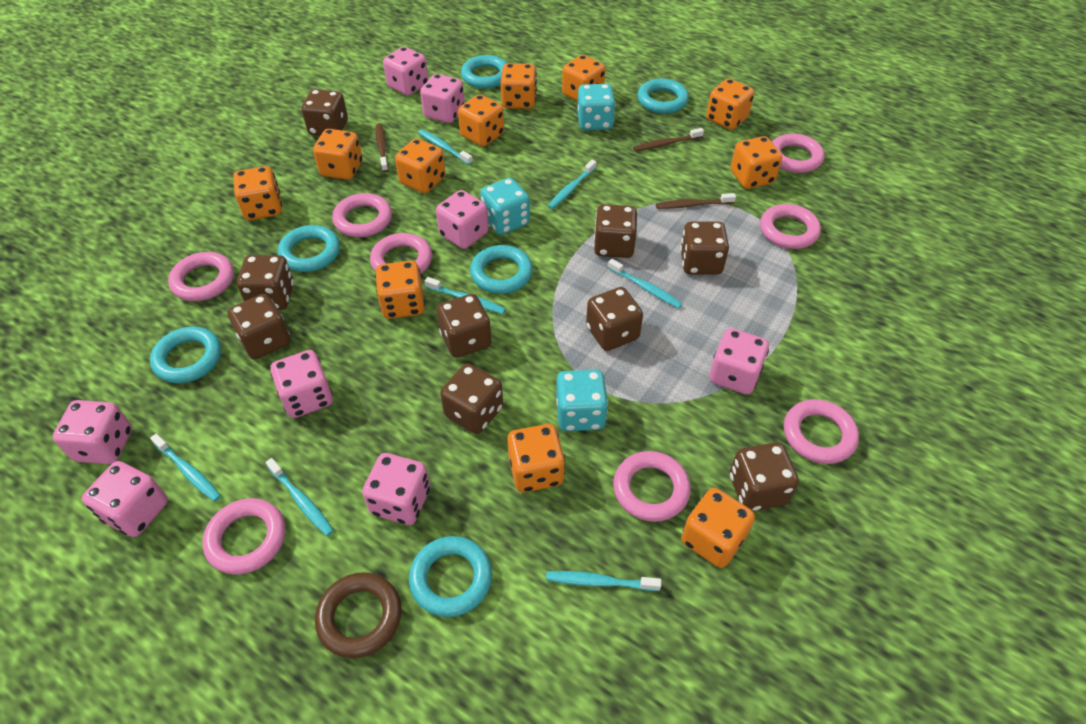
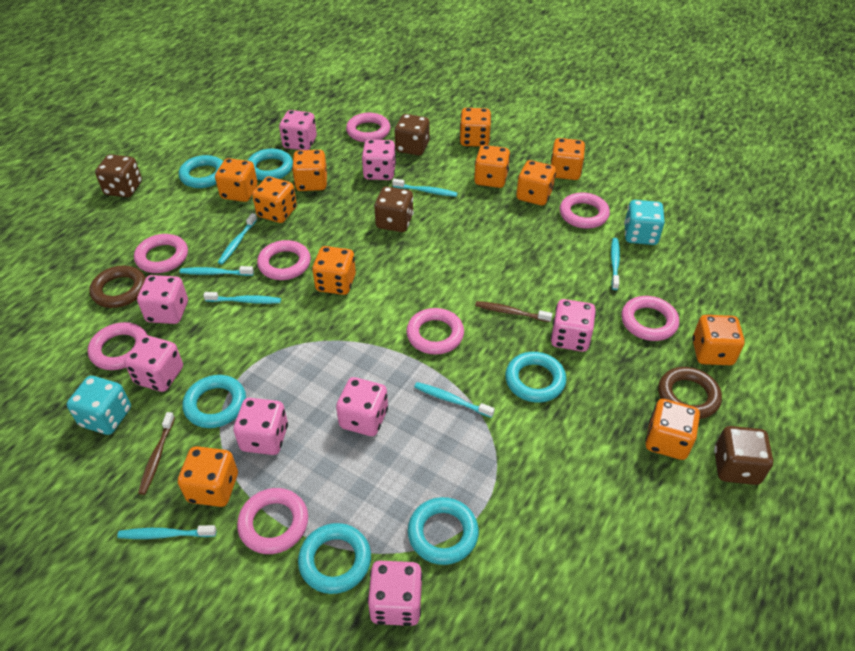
brown dice: 9 -> 4
brown ring: 1 -> 2
brown toothbrush: 3 -> 2
turquoise dice: 3 -> 2

